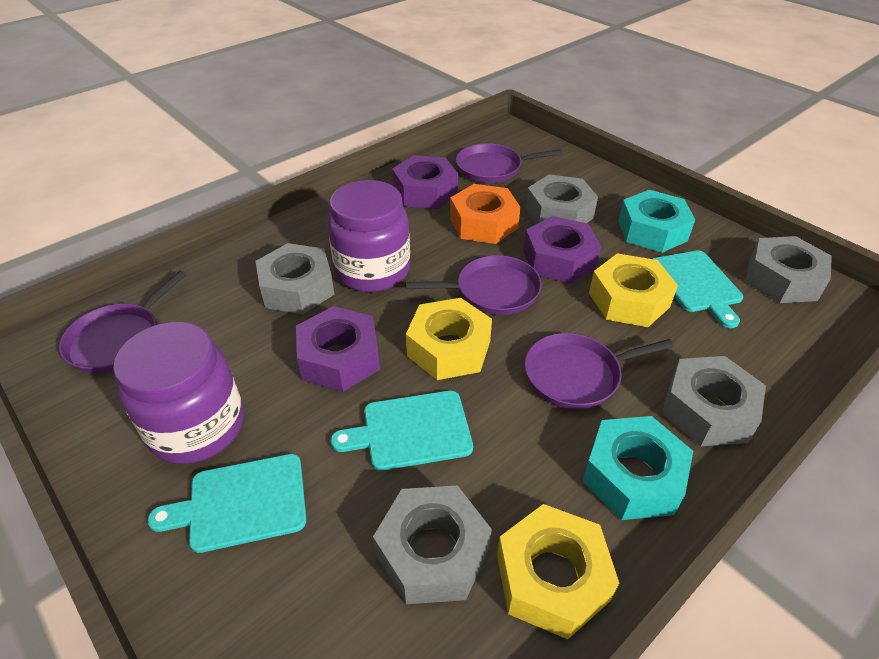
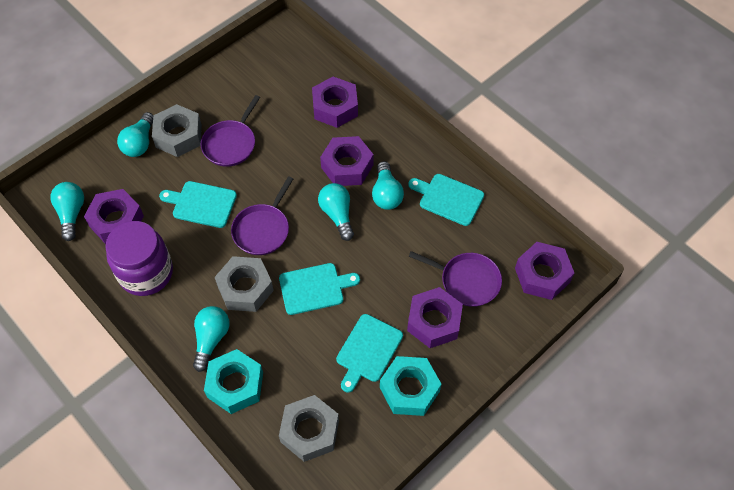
grey nut: 5 -> 3
orange nut: 1 -> 0
purple jar: 2 -> 1
purple nut: 3 -> 5
purple pan: 4 -> 3
turquoise cutting board: 3 -> 4
turquoise light bulb: 0 -> 5
yellow nut: 3 -> 0

